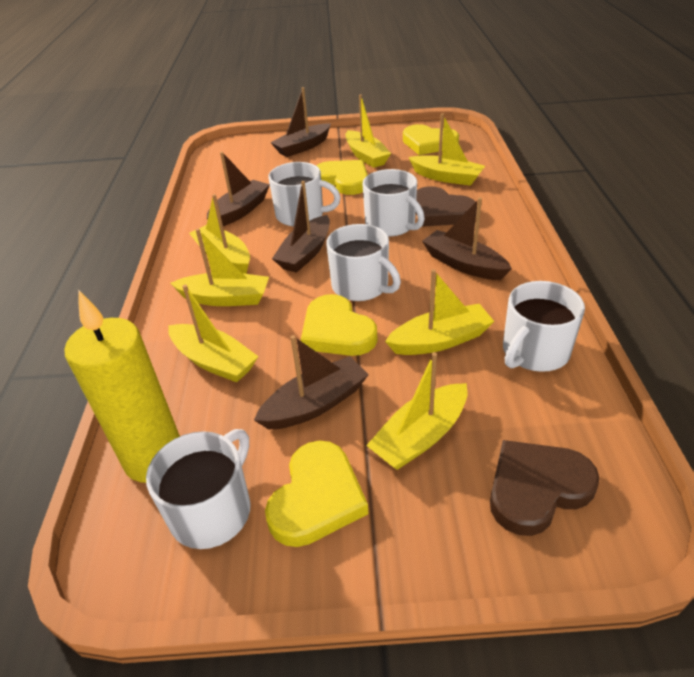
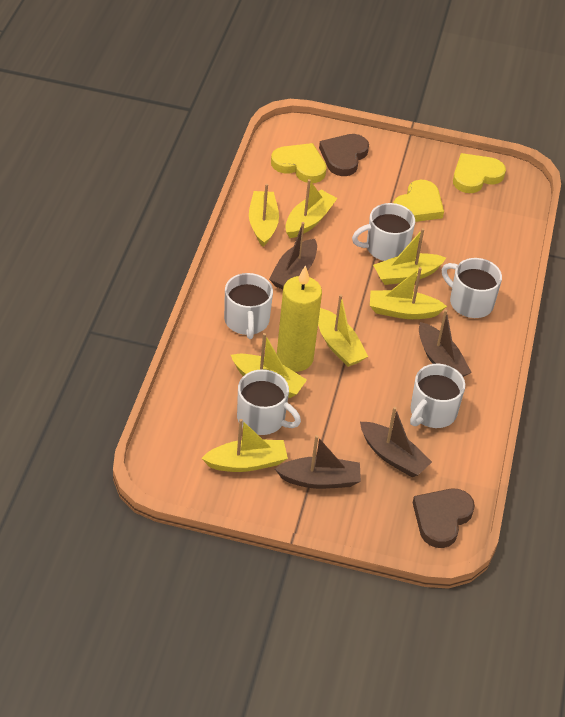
brown boat: 5 -> 4
yellow heart: 4 -> 3

